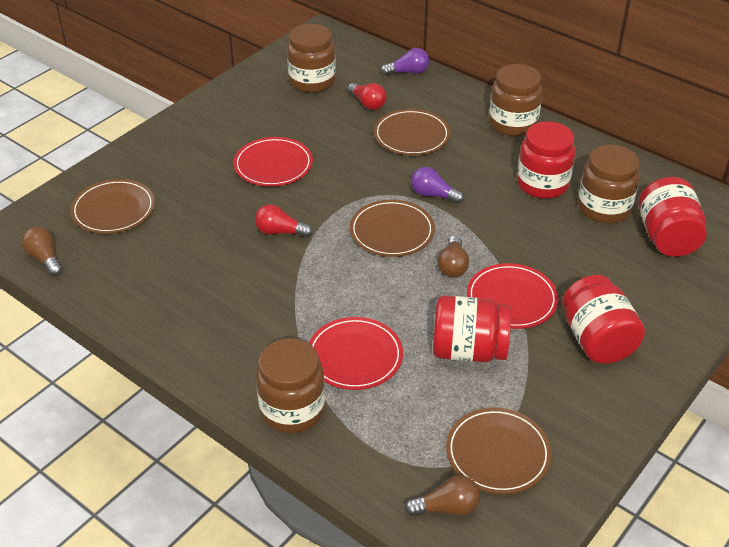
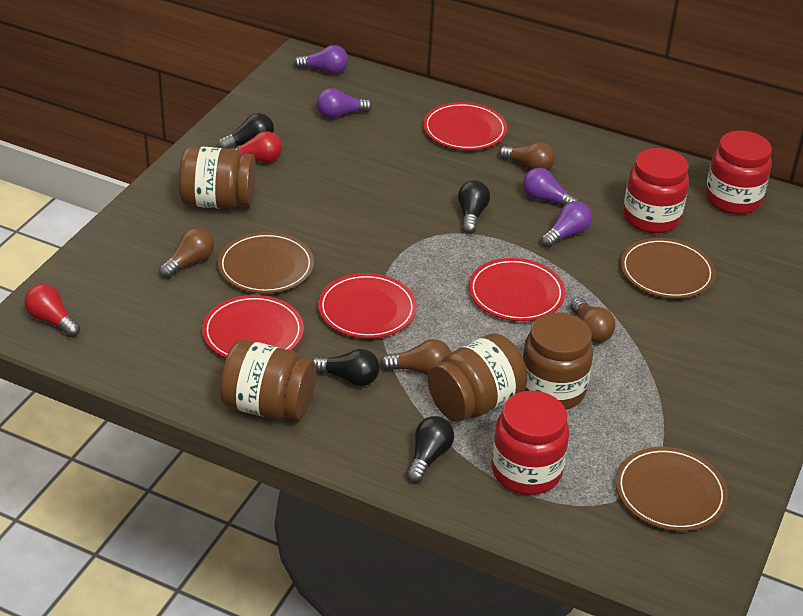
black light bulb: 0 -> 4
brown light bulb: 3 -> 4
brown plate: 4 -> 3
purple light bulb: 2 -> 4
red jar: 4 -> 3
red plate: 3 -> 4

